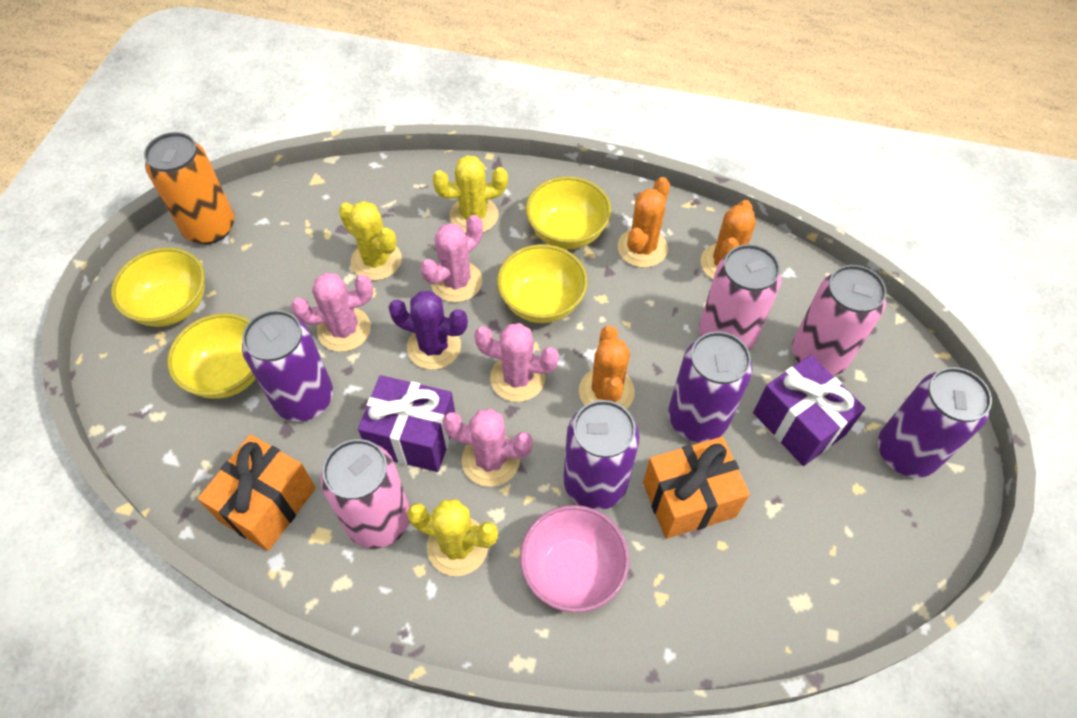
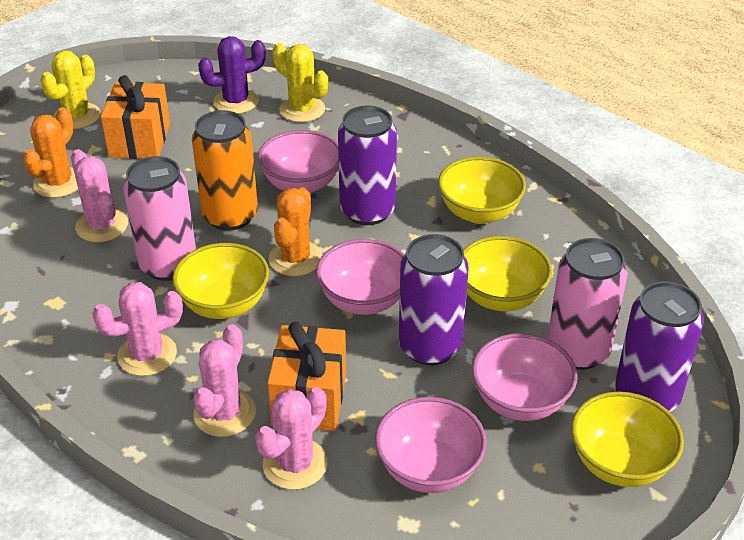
orange cactus: 3 -> 2
pink bowl: 1 -> 4
pink can: 3 -> 2
purple can: 4 -> 3
purple gift: 2 -> 0
yellow cactus: 3 -> 2

